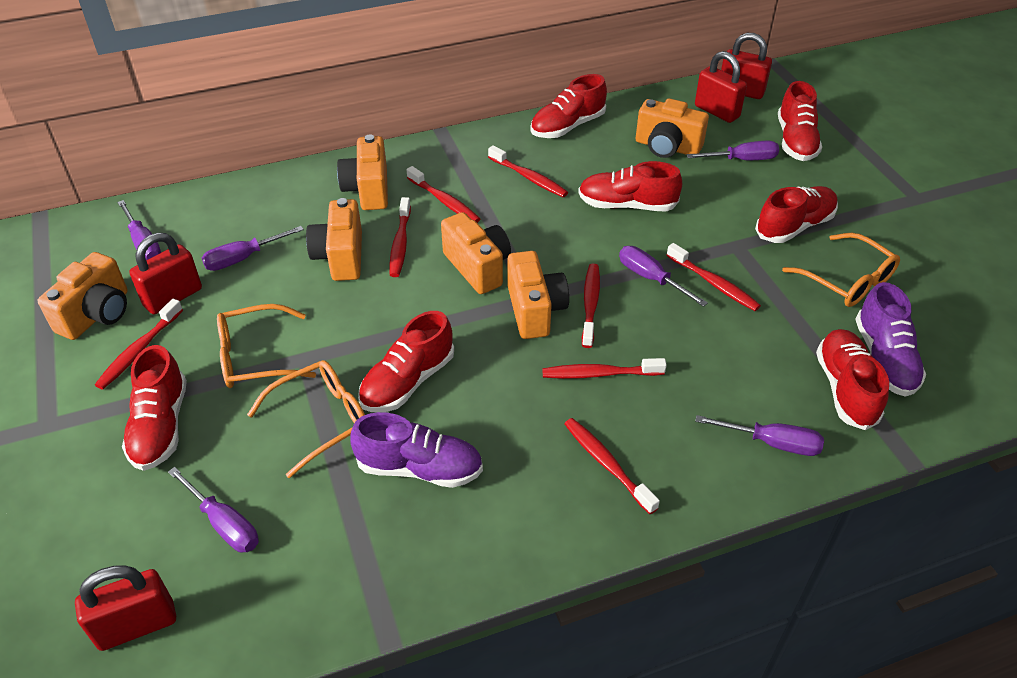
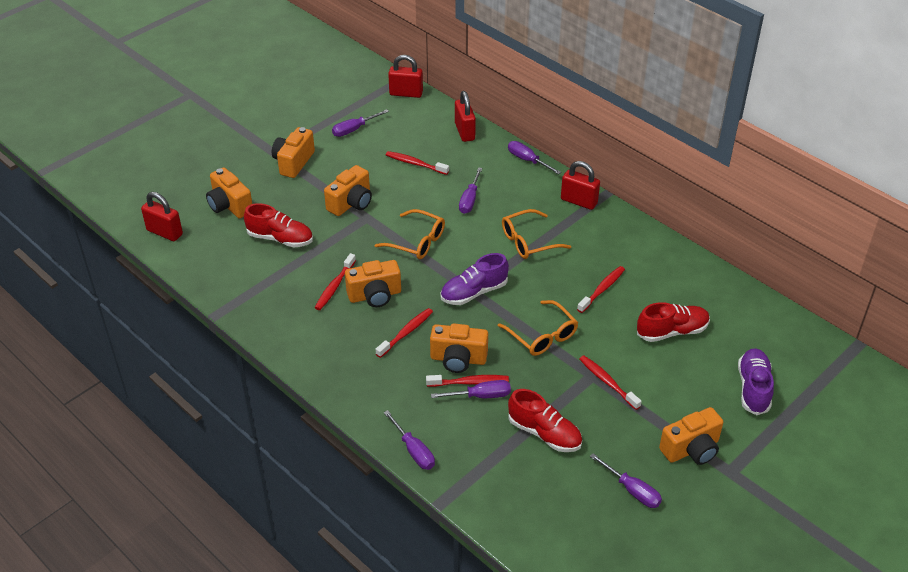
red shoe: 7 -> 3
red toothbrush: 8 -> 6

